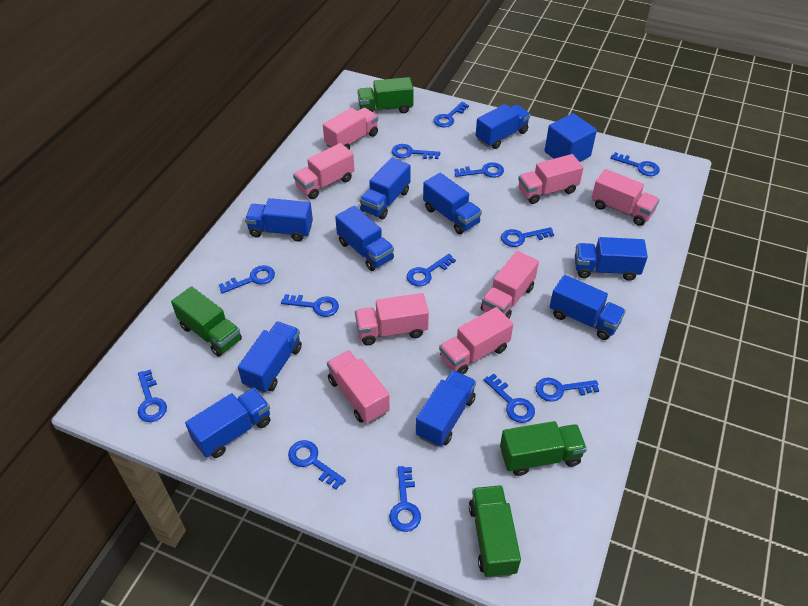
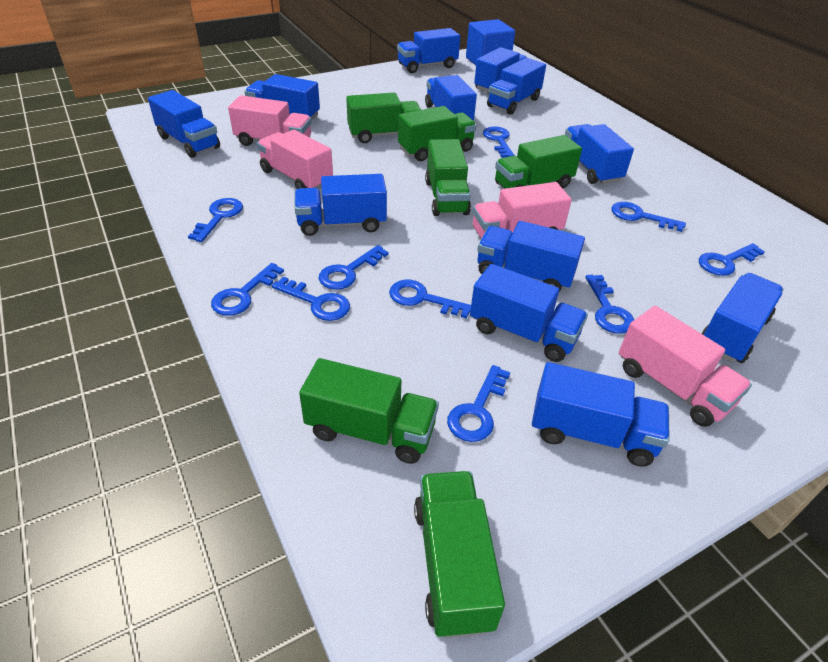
blue key: 13 -> 10
blue truck: 10 -> 12
green truck: 4 -> 6
pink truck: 8 -> 4

